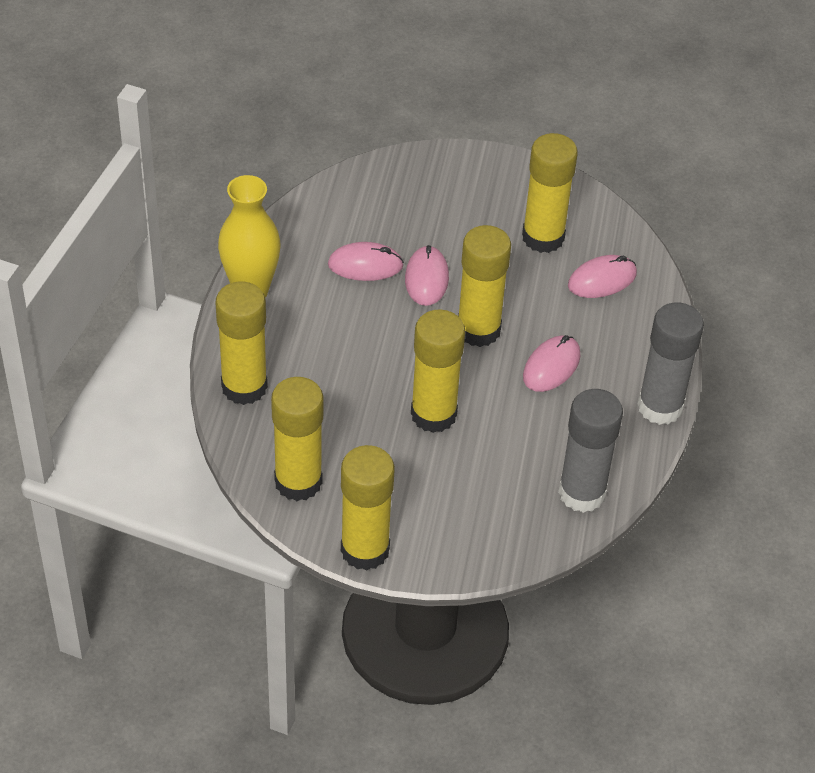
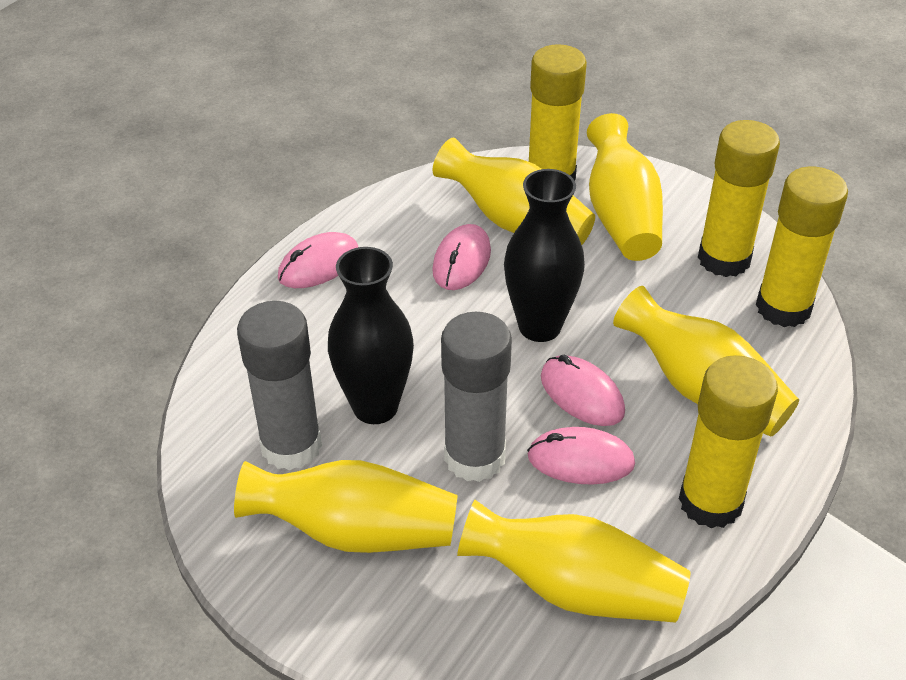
black vase: 0 -> 2
yellow glue stick: 6 -> 4
yellow vase: 1 -> 5

